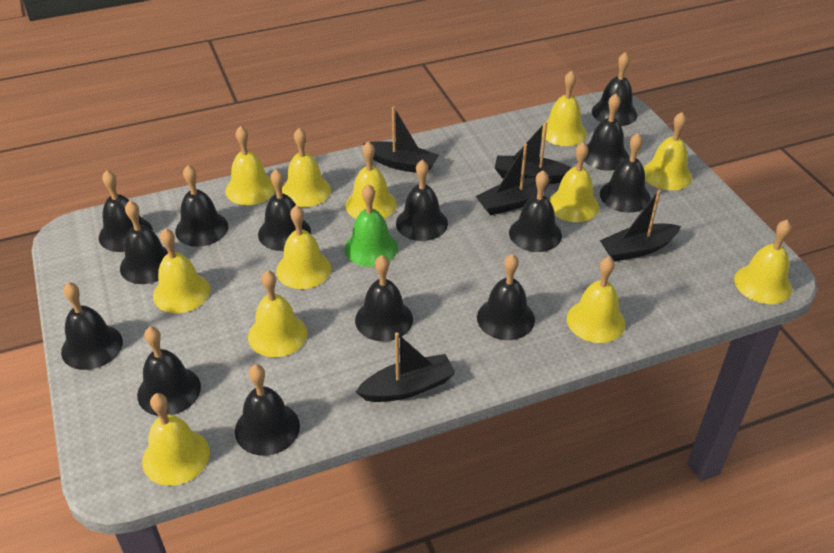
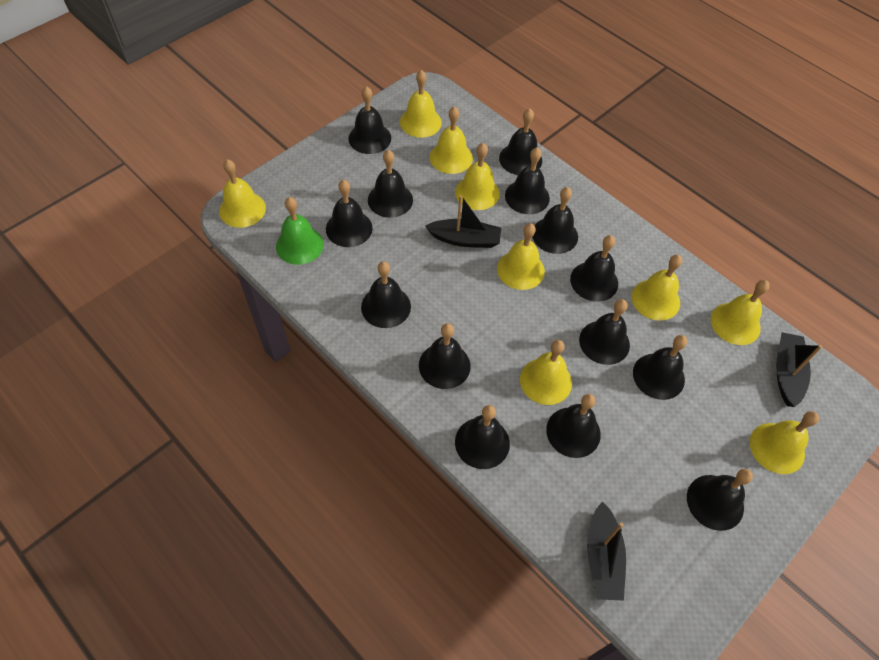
black boat: 5 -> 3
yellow bell: 12 -> 9

